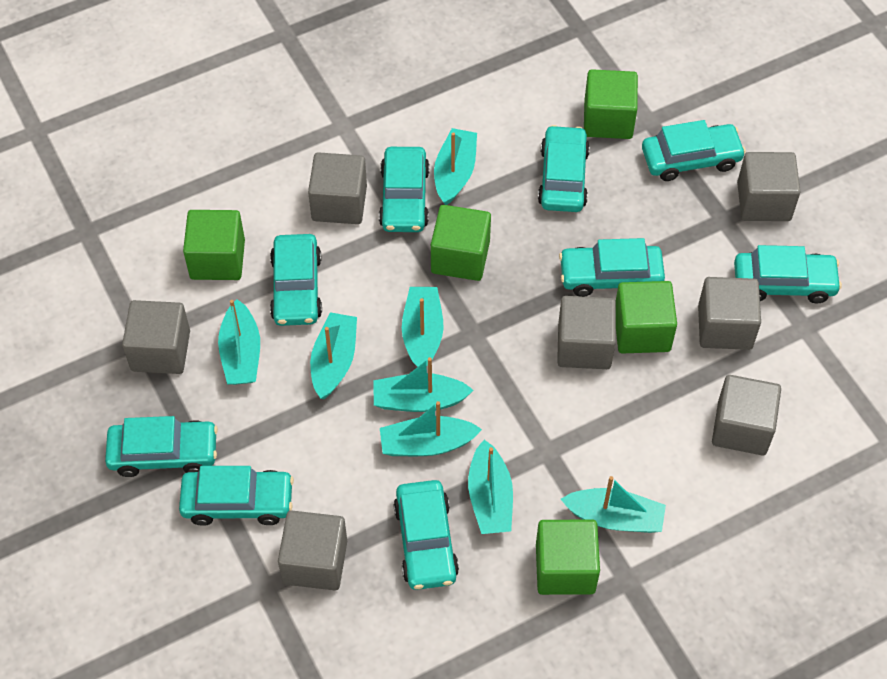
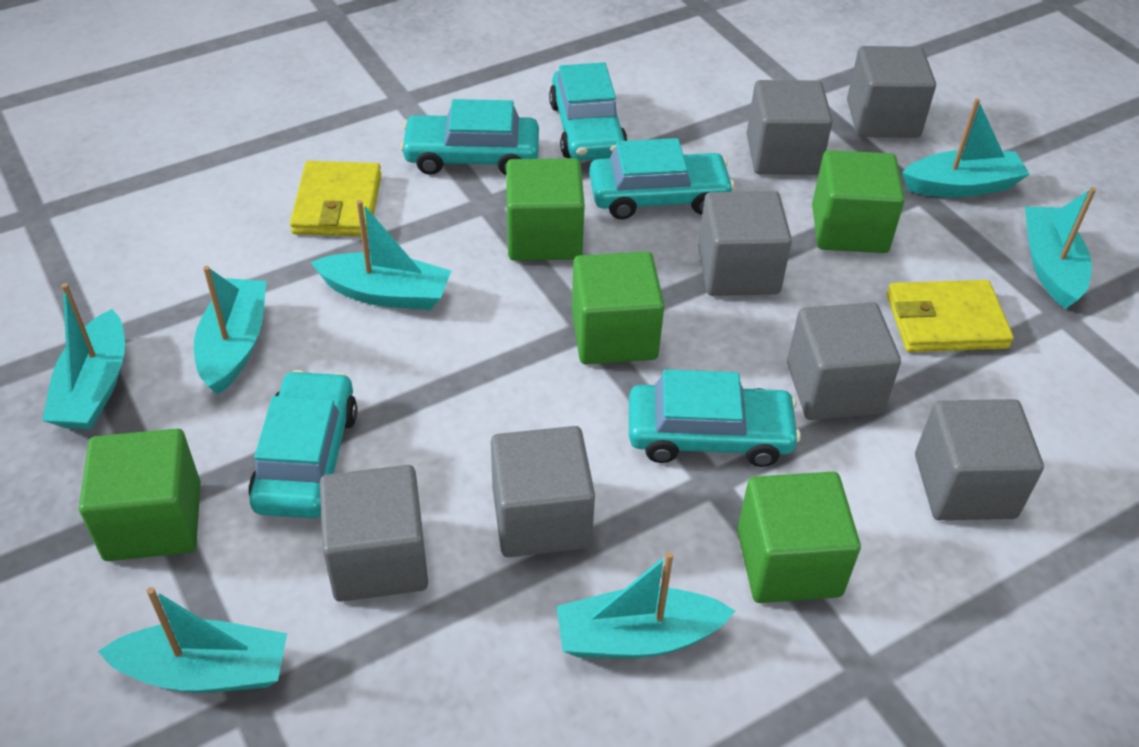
turquoise boat: 8 -> 7
turquoise car: 9 -> 5
yellow wallet: 0 -> 2

